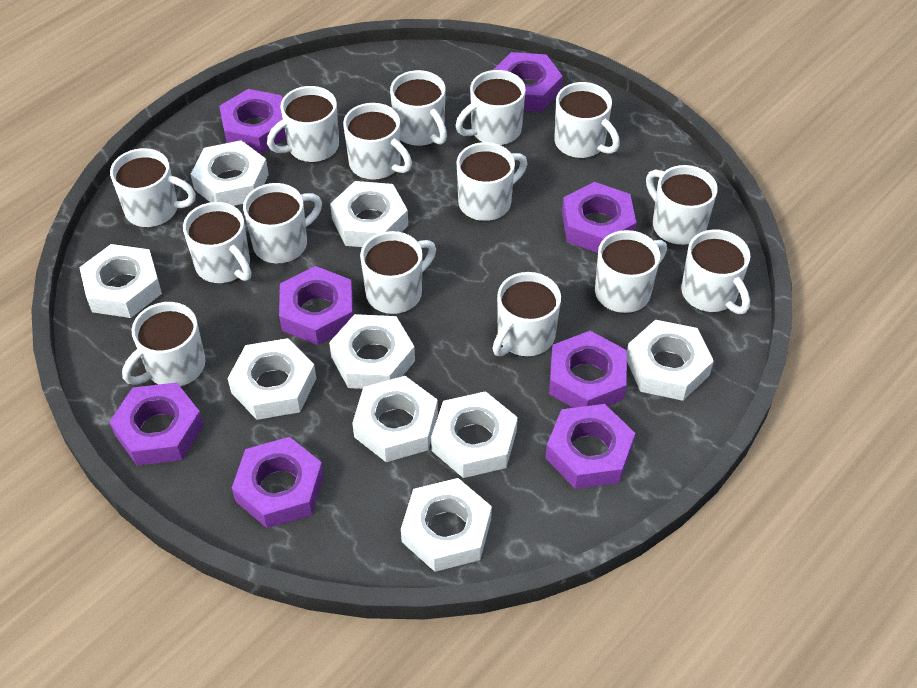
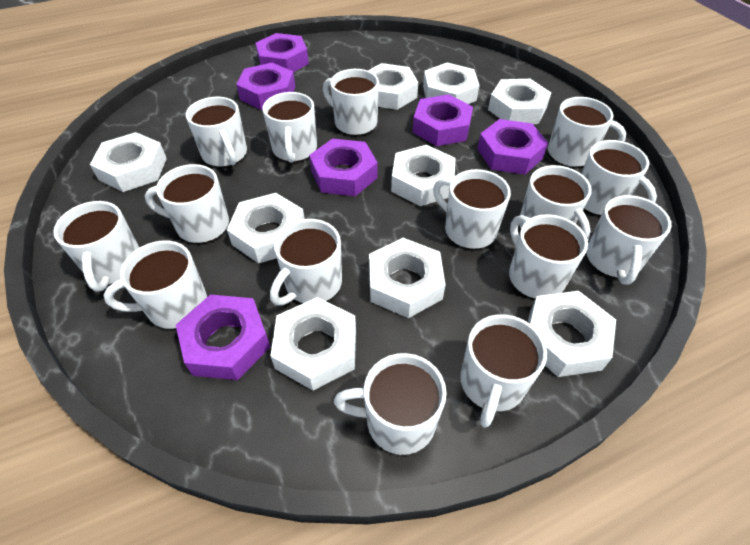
purple nut: 8 -> 6

